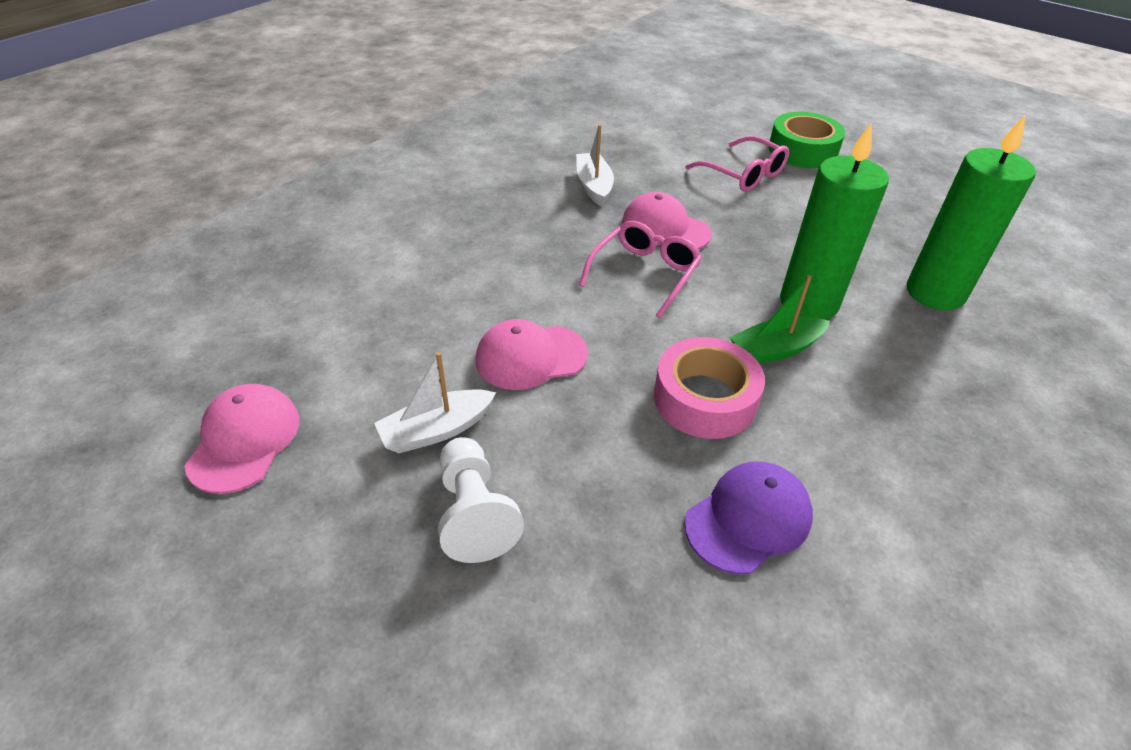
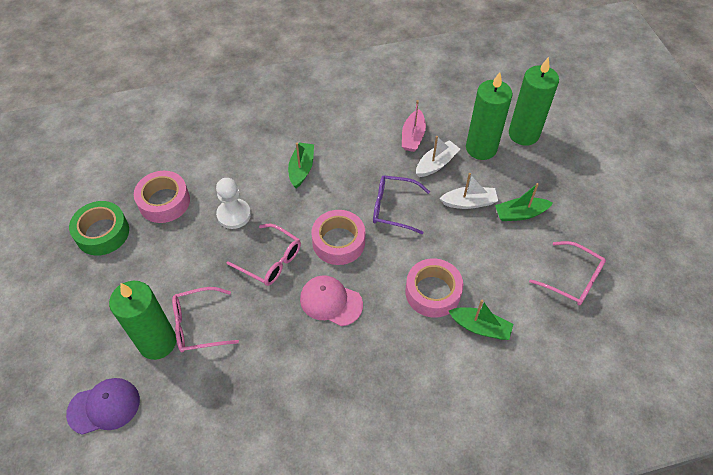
green boat: 1 -> 3
green candle: 2 -> 3
pink boat: 0 -> 1
pink cap: 3 -> 1
pink glasses: 2 -> 3
pink tape: 1 -> 3
purple glasses: 0 -> 1

